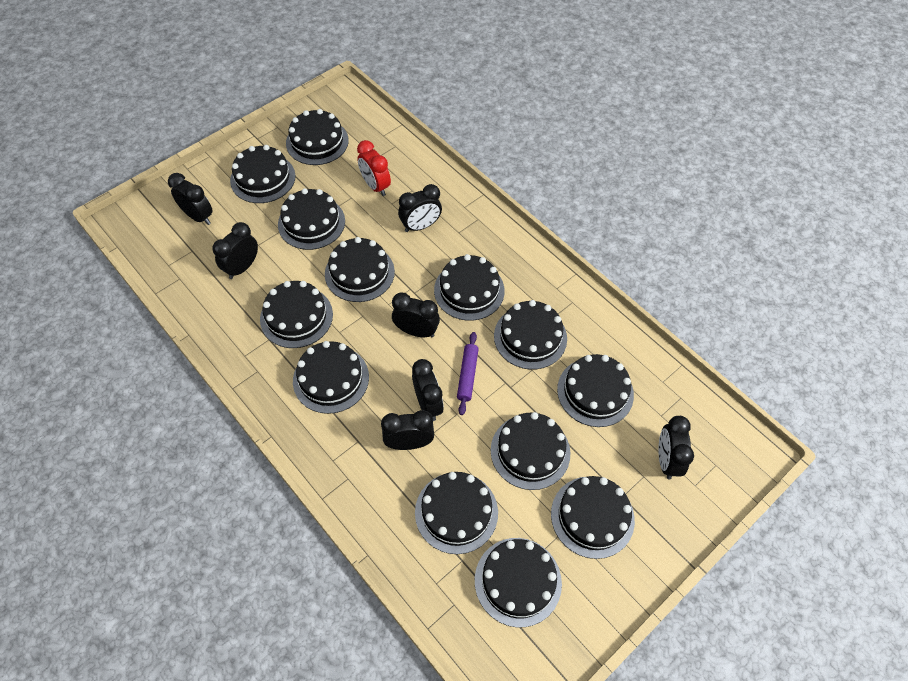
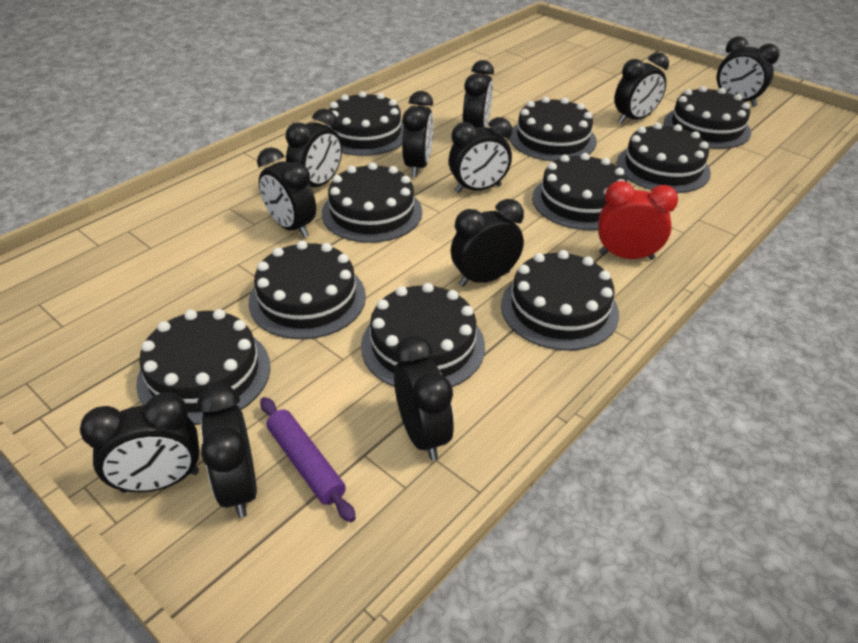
black cake: 13 -> 10
black clock: 7 -> 11

